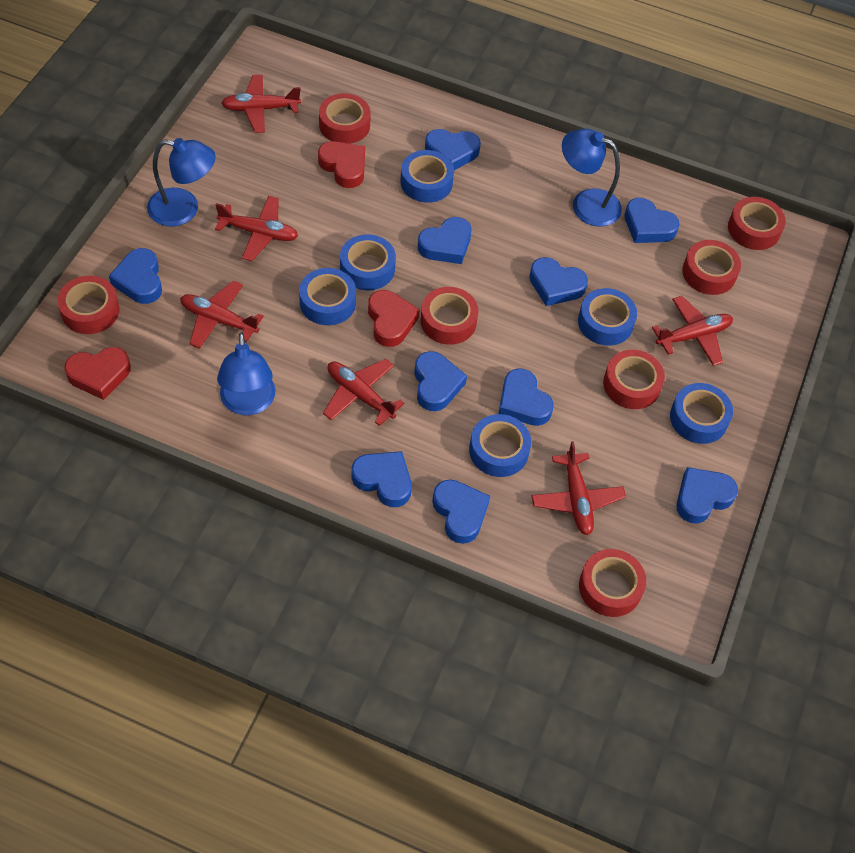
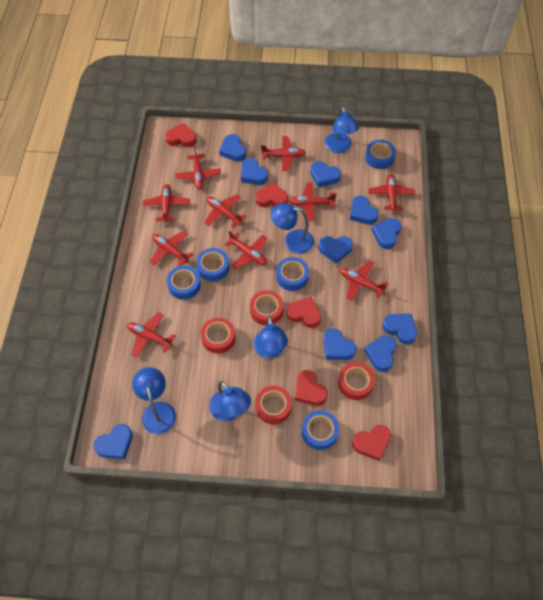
blue lamp: 3 -> 5
blue tape: 6 -> 5
red heart: 3 -> 5
red plane: 6 -> 10
red tape: 7 -> 4

